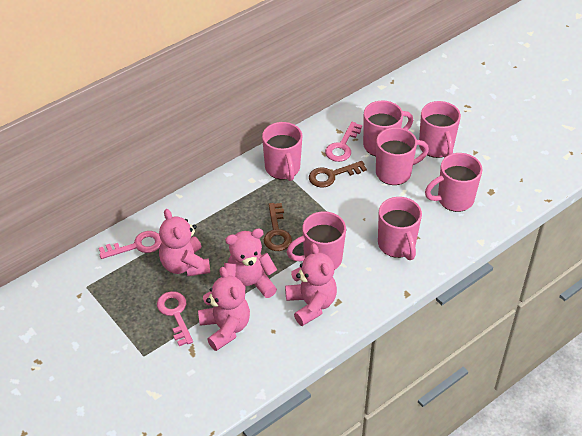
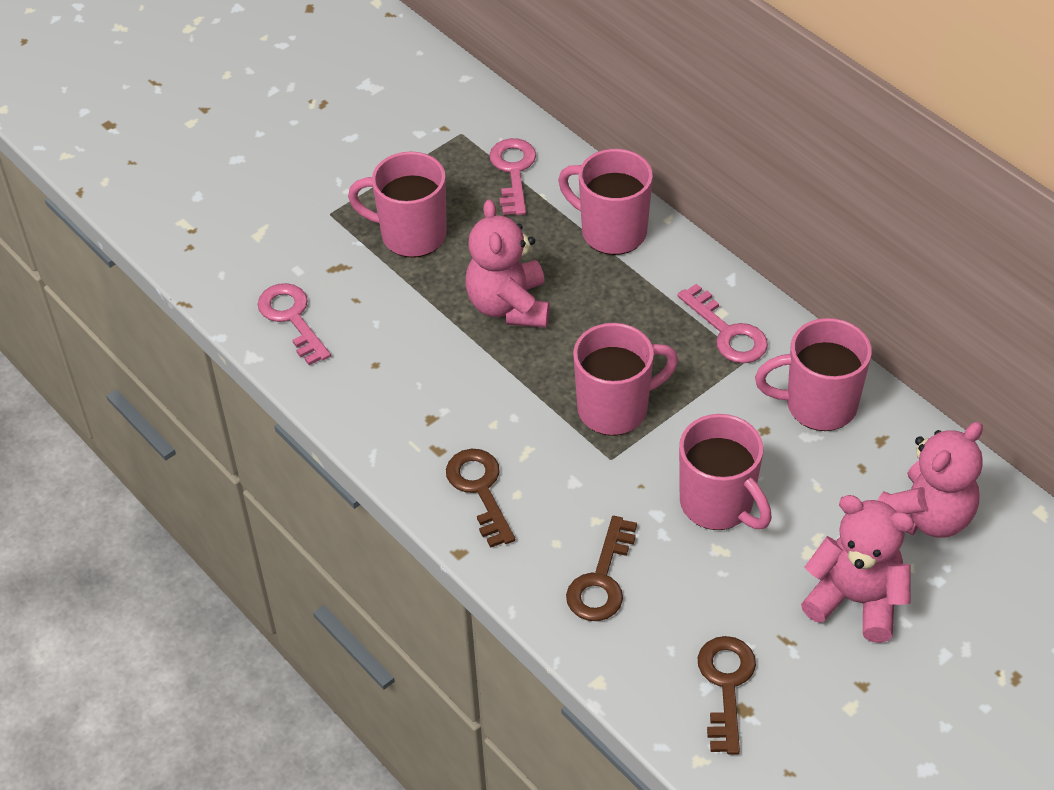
brown key: 2 -> 3
pink mug: 7 -> 5
pink teddy bear: 4 -> 3

